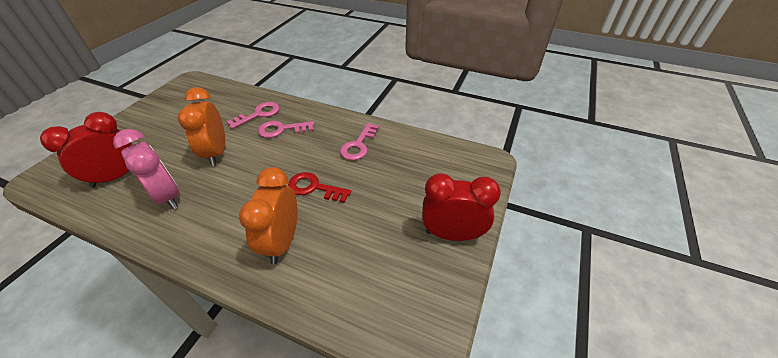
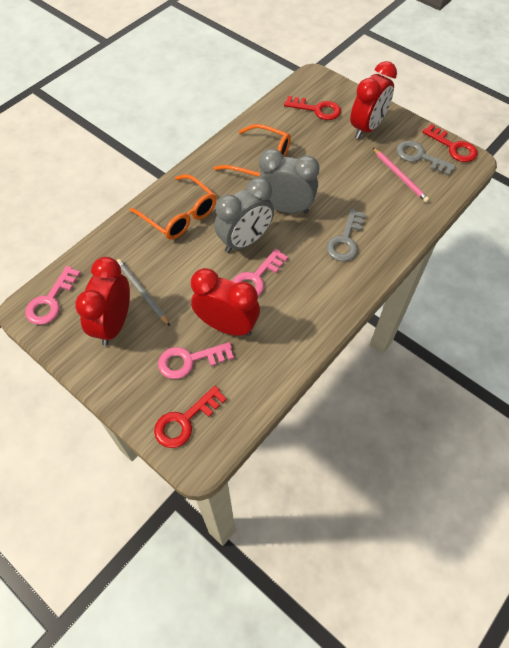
grey clock: 0 -> 2
grey key: 0 -> 2
grey pencil: 0 -> 1
orange clock: 2 -> 0
orange glasses: 0 -> 2
pink clock: 1 -> 0
pink pencil: 0 -> 1
red clock: 2 -> 3
red key: 1 -> 3

